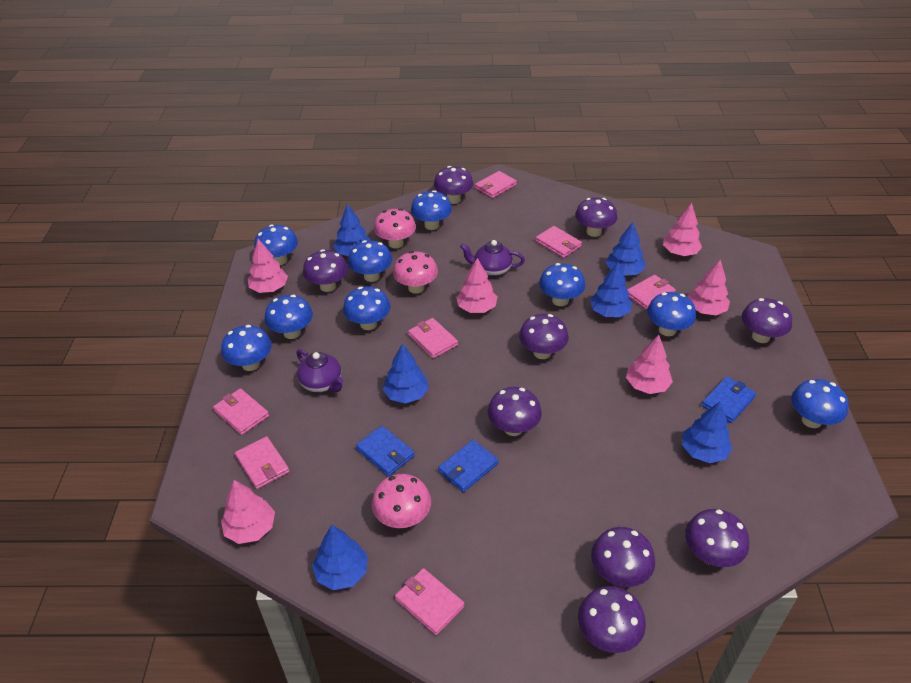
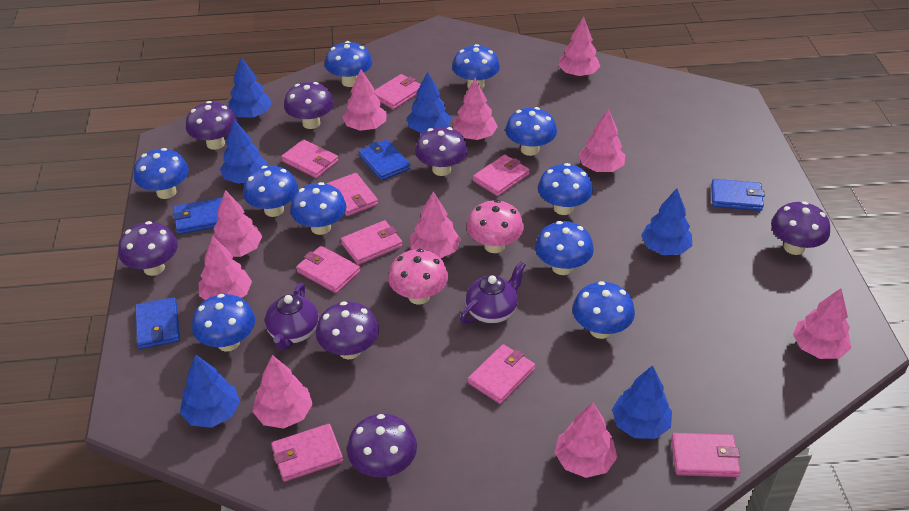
blue mushroom: 9 -> 10
blue wallet: 3 -> 4
pink mushroom: 3 -> 2
pink tree: 6 -> 10
pink wallet: 7 -> 9
purple mushroom: 9 -> 7

